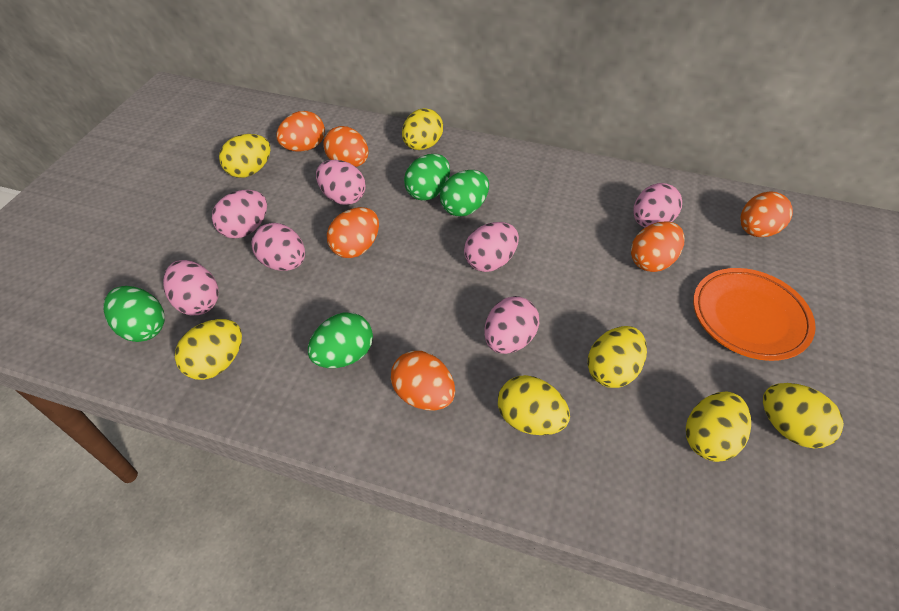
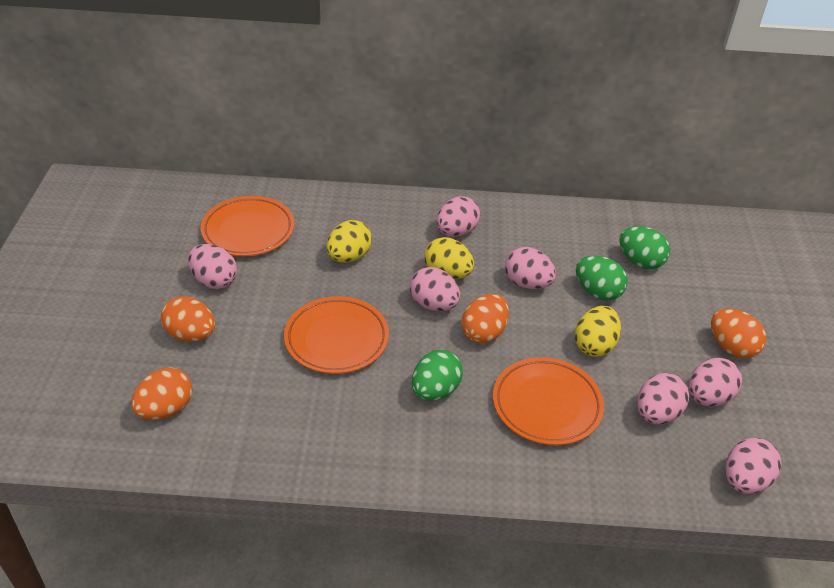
green egg: 4 -> 3
orange egg: 6 -> 4
orange plate: 1 -> 3
yellow egg: 7 -> 3

